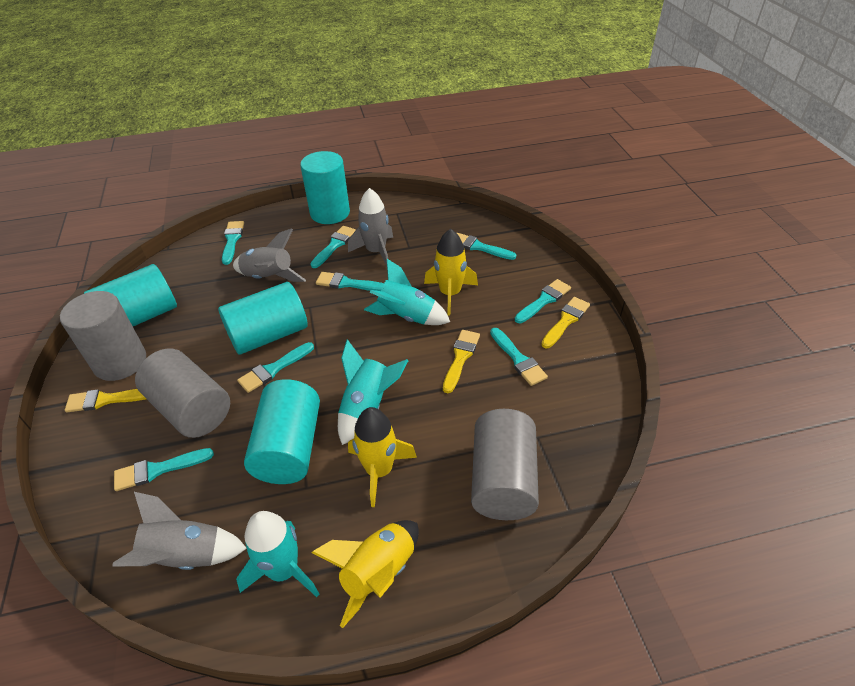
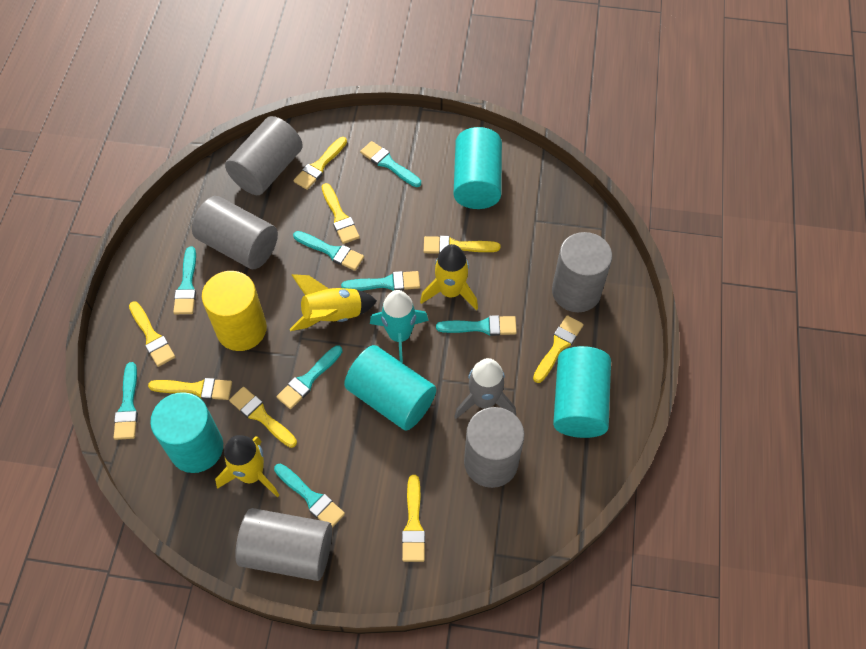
grey cylinder: 3 -> 5
grey rocket: 3 -> 1
turquoise rocket: 3 -> 1
yellow brush: 3 -> 8
yellow cylinder: 0 -> 1

